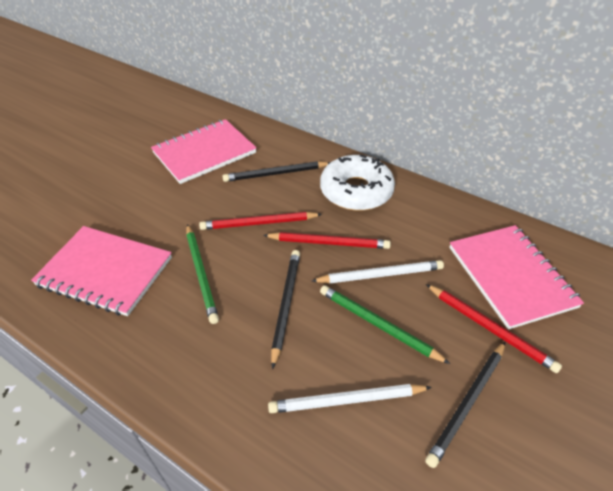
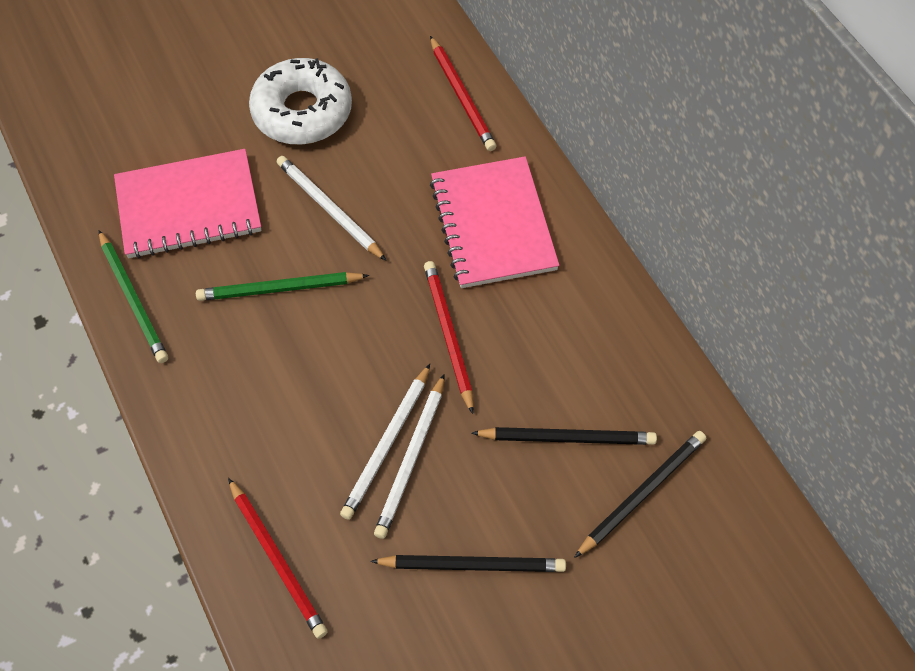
pink notebook: 3 -> 2
white pencil: 2 -> 3

